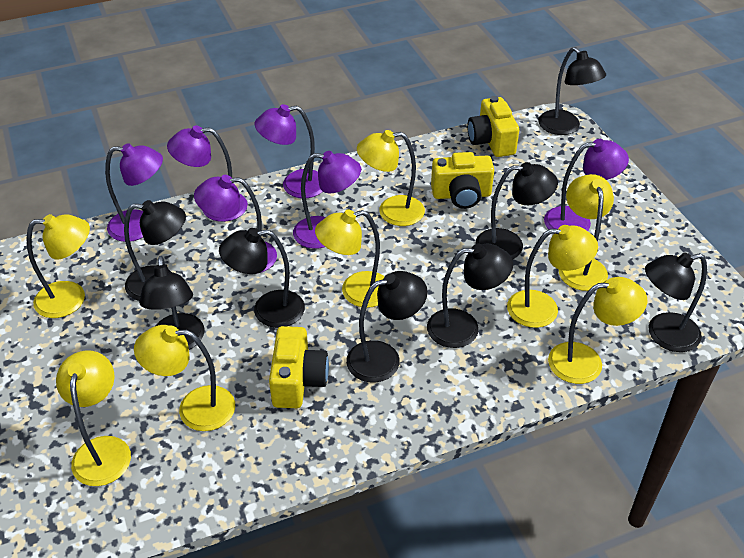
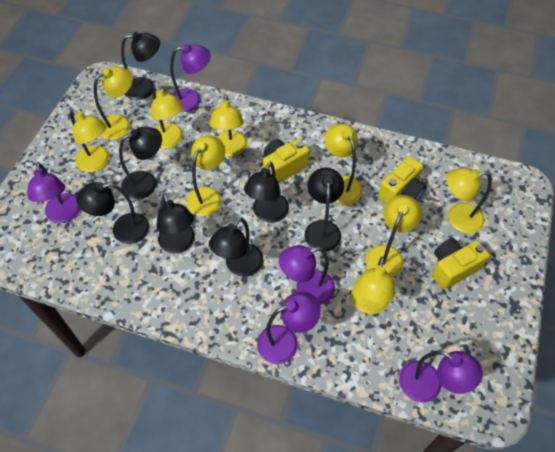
black lamp: 8 -> 7
purple lamp: 6 -> 5
yellow lamp: 8 -> 9

